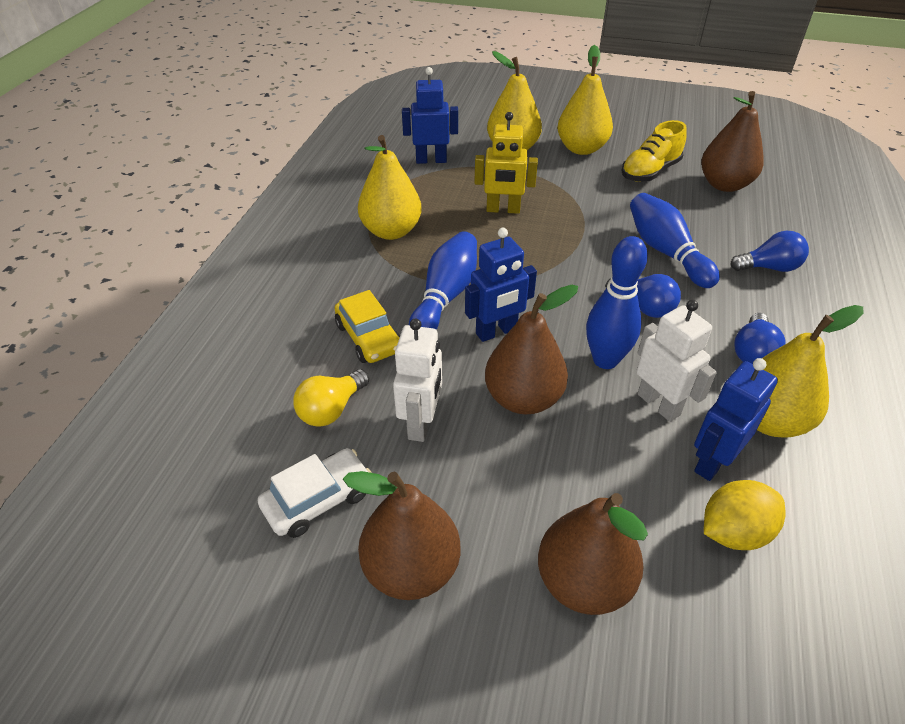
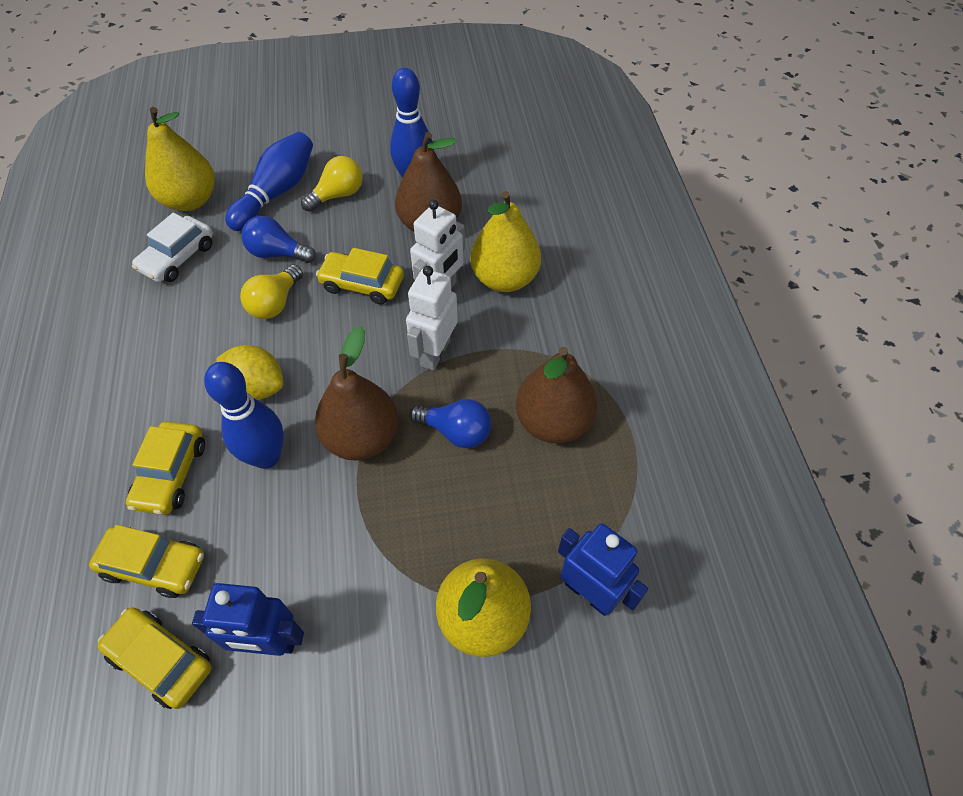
blue light bulb: 3 -> 2
blue robot: 3 -> 2
brown pear: 4 -> 3
yellow car: 1 -> 4
yellow light bulb: 1 -> 2
yellow pear: 4 -> 3
yellow robot: 1 -> 0
yellow shoe: 1 -> 0

